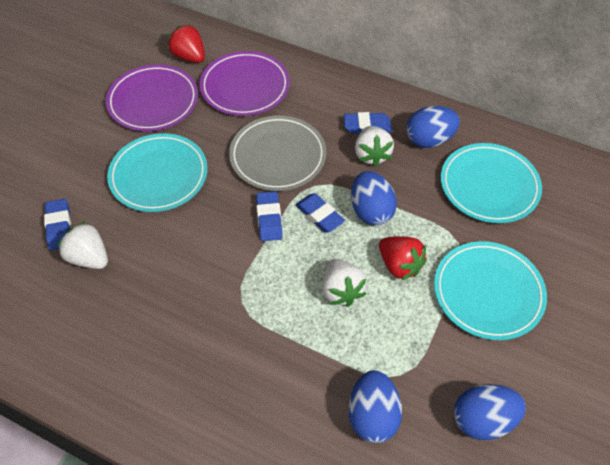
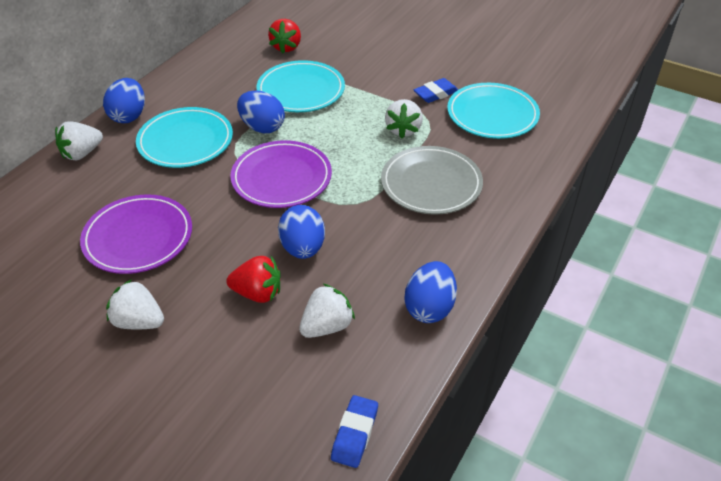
blue eraser: 4 -> 2
white strawberry: 3 -> 4

